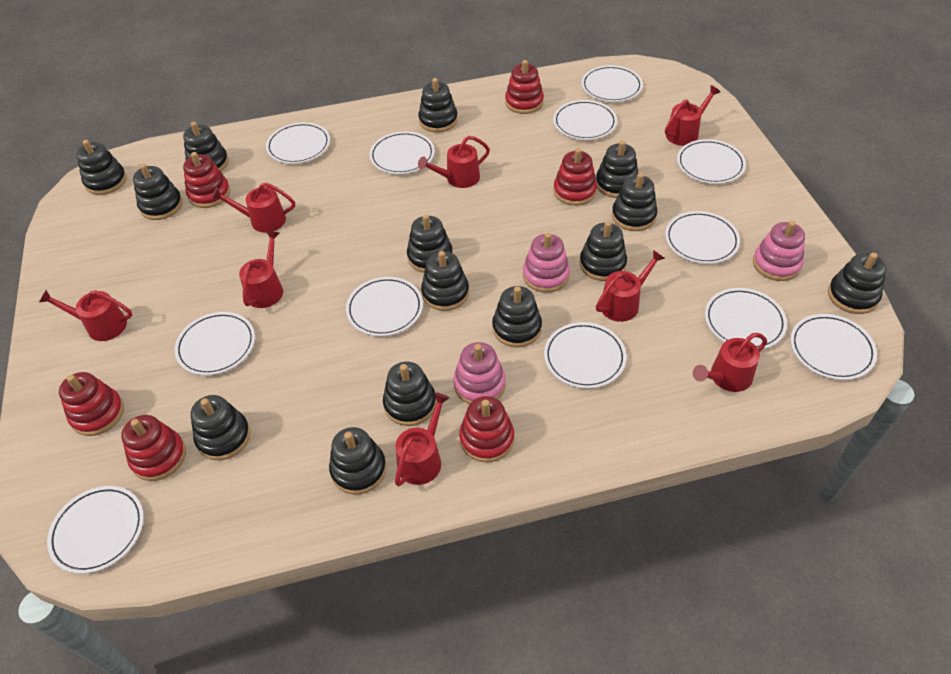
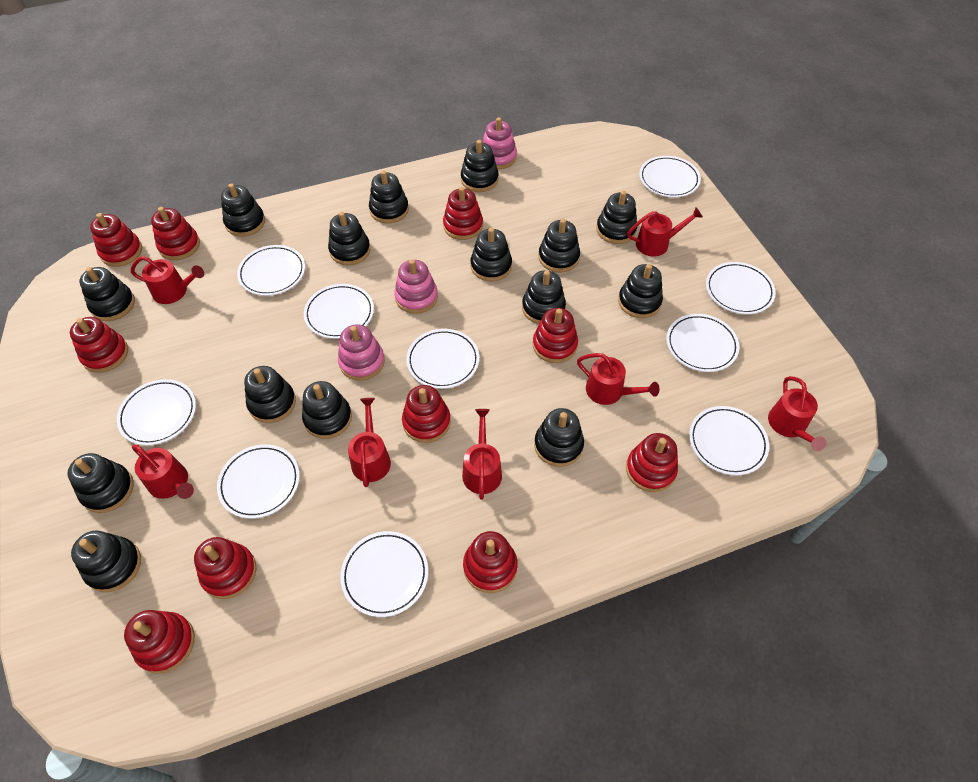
black stacking toy: 14 -> 15
red stacking toy: 6 -> 10
red watering can: 8 -> 7
white plate: 12 -> 10

